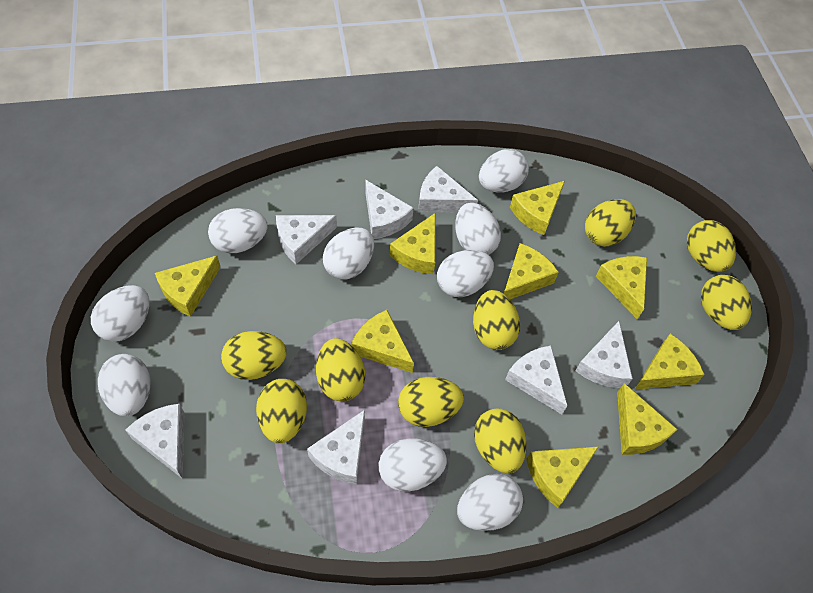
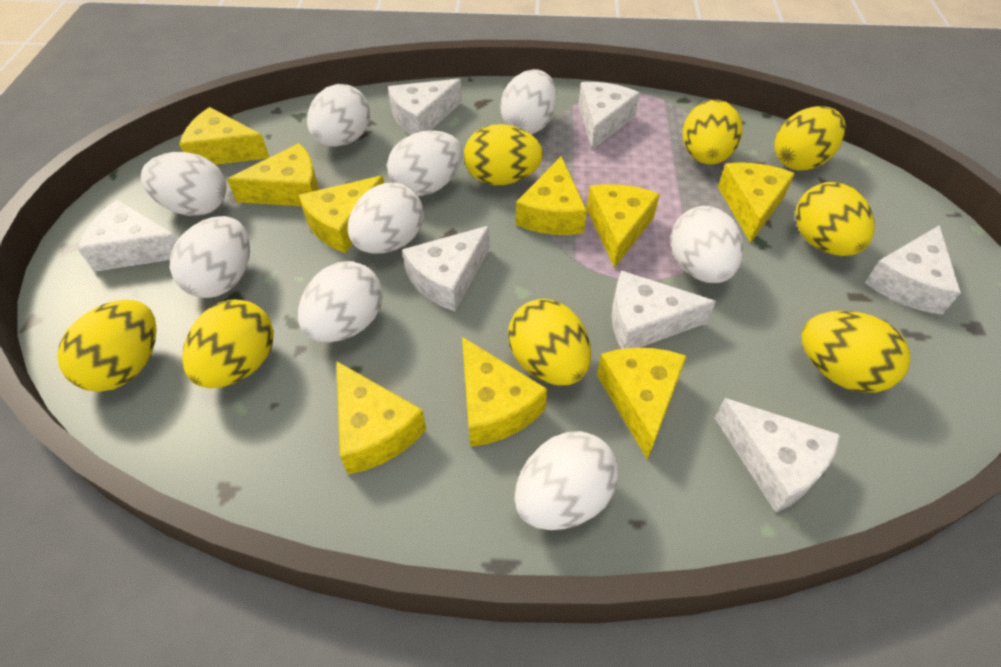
yellow egg: 9 -> 8

